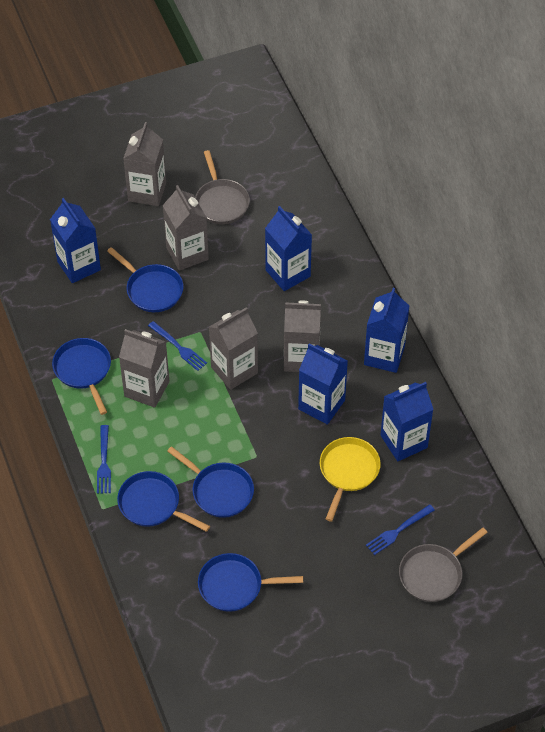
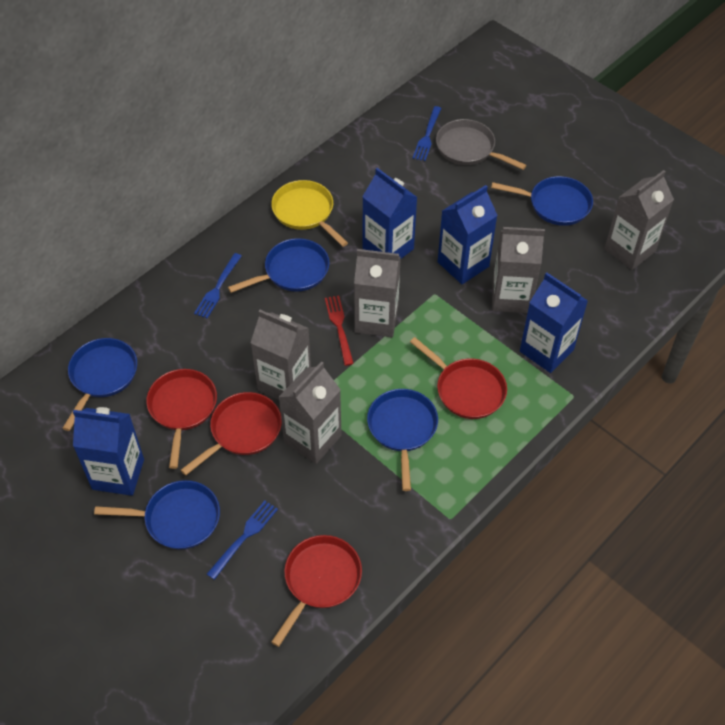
blue carton: 5 -> 4
grey pan: 2 -> 1
red fork: 0 -> 1
red pan: 0 -> 4

